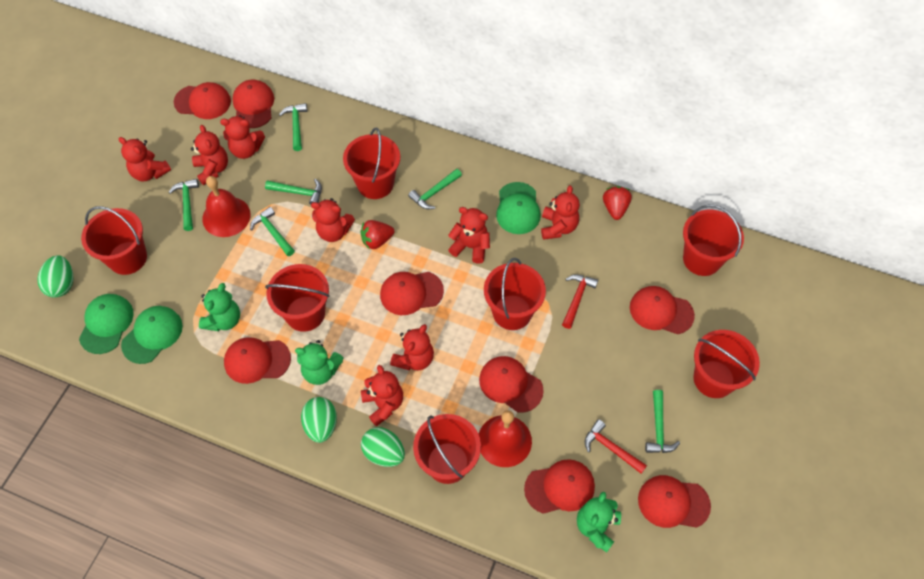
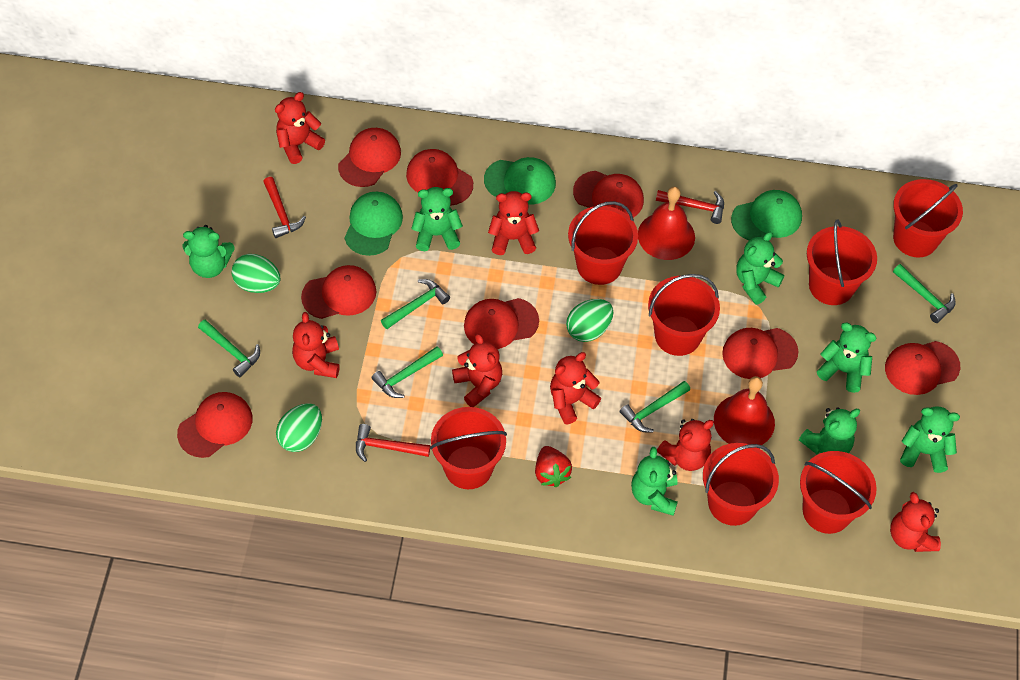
green hammer: 6 -> 5
green teddy bear: 3 -> 7
red hammer: 2 -> 3
red strawberry: 2 -> 1
red teddy bear: 8 -> 7

